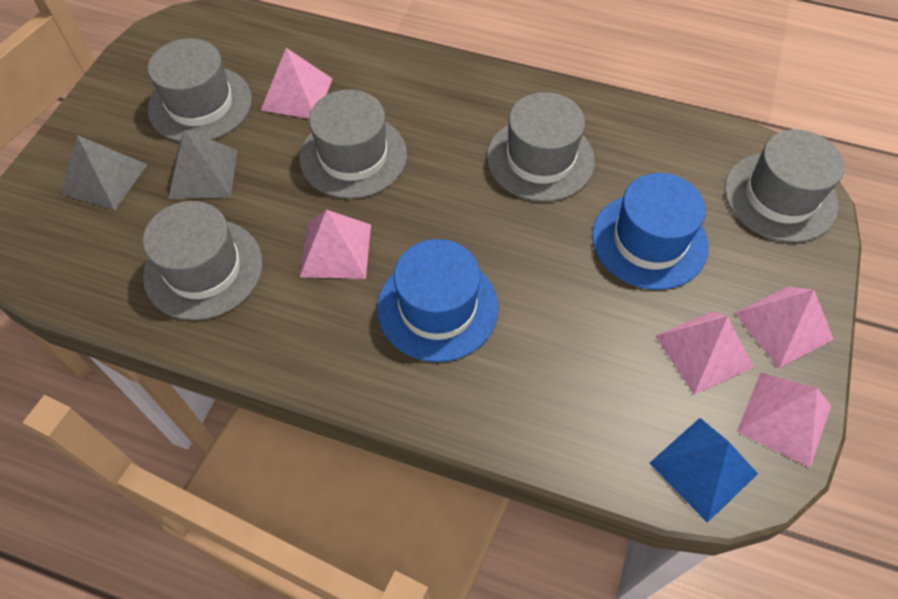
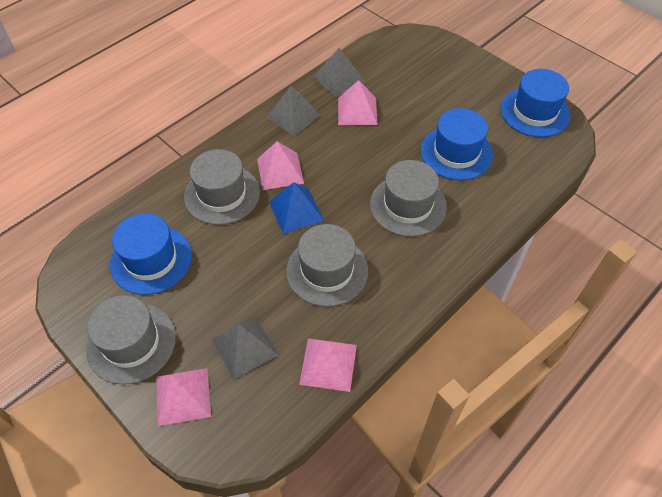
blue hat: 2 -> 3
grey hat: 5 -> 4
grey pyramid: 2 -> 3
pink pyramid: 5 -> 4

